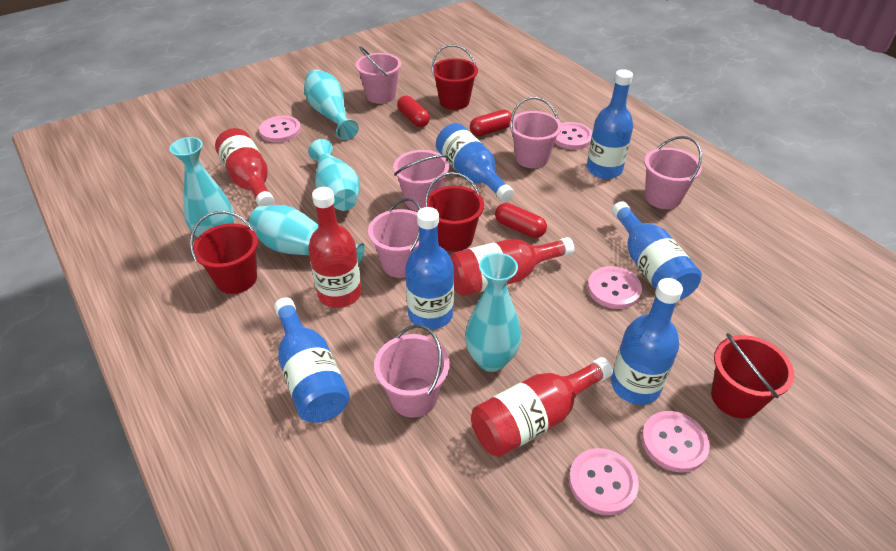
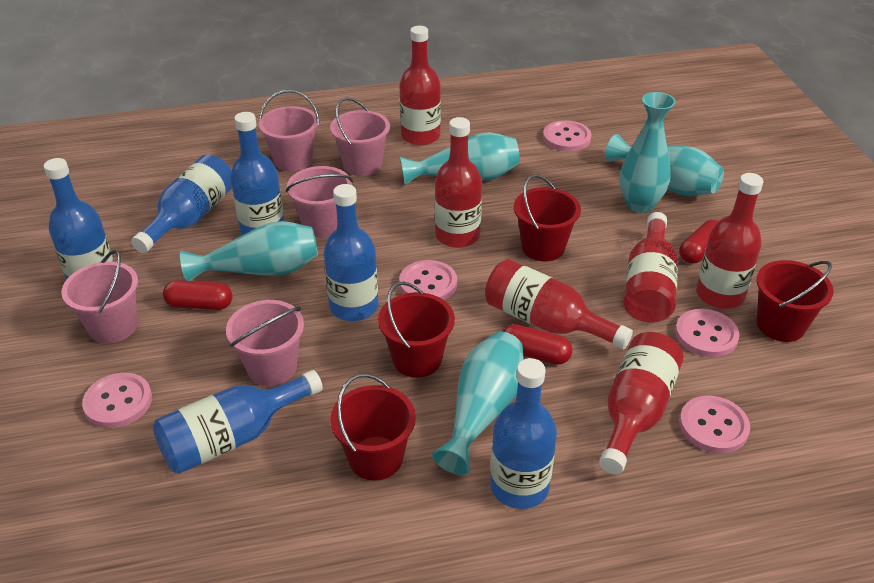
pink bucket: 6 -> 5
red bottle: 4 -> 6

